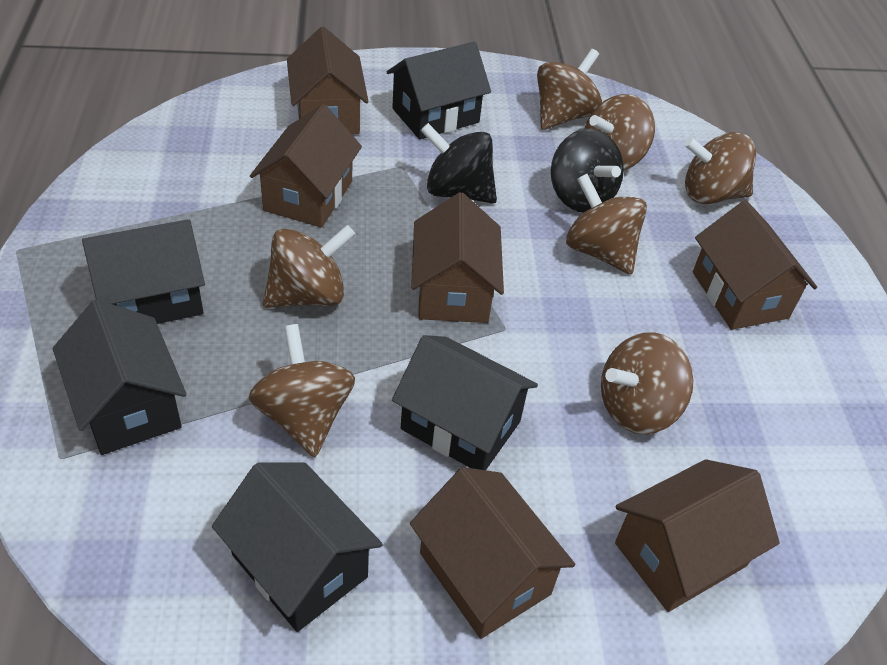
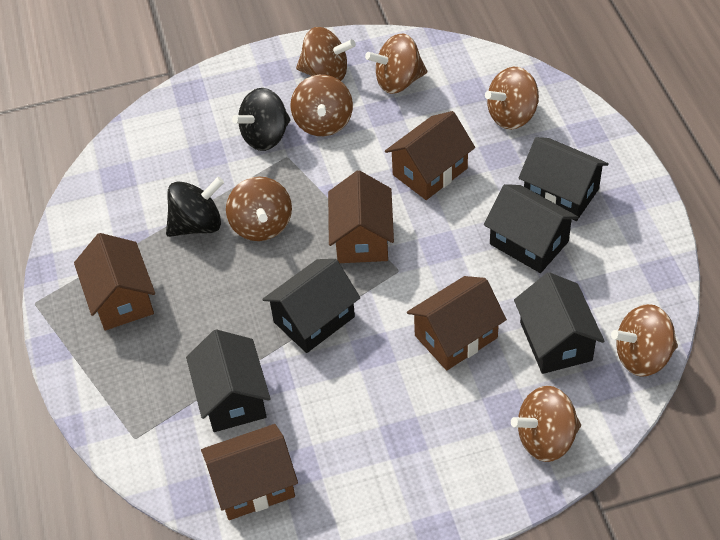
brown house: 6 -> 5

